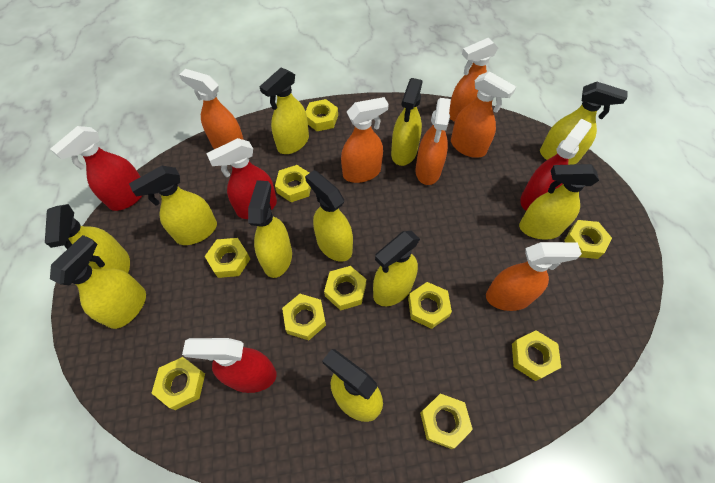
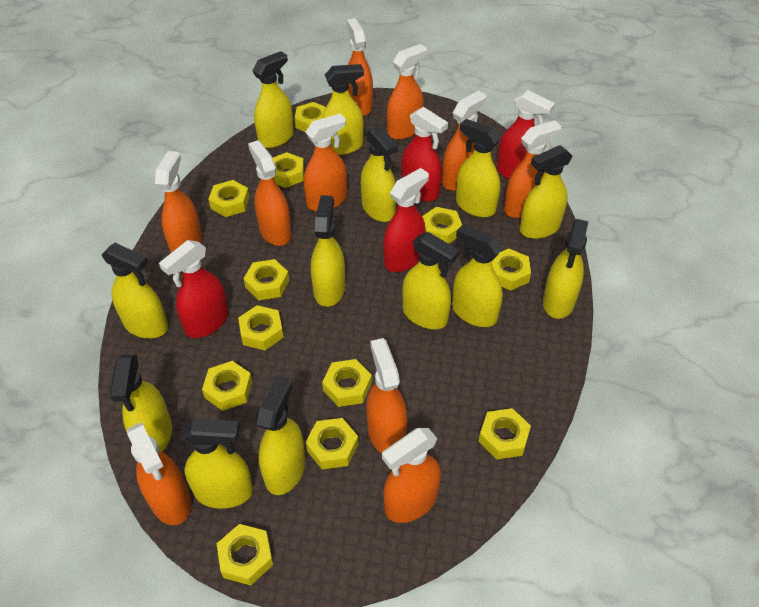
orange spray bottle: 6 -> 10
yellow nut: 10 -> 12
yellow spray bottle: 11 -> 13

